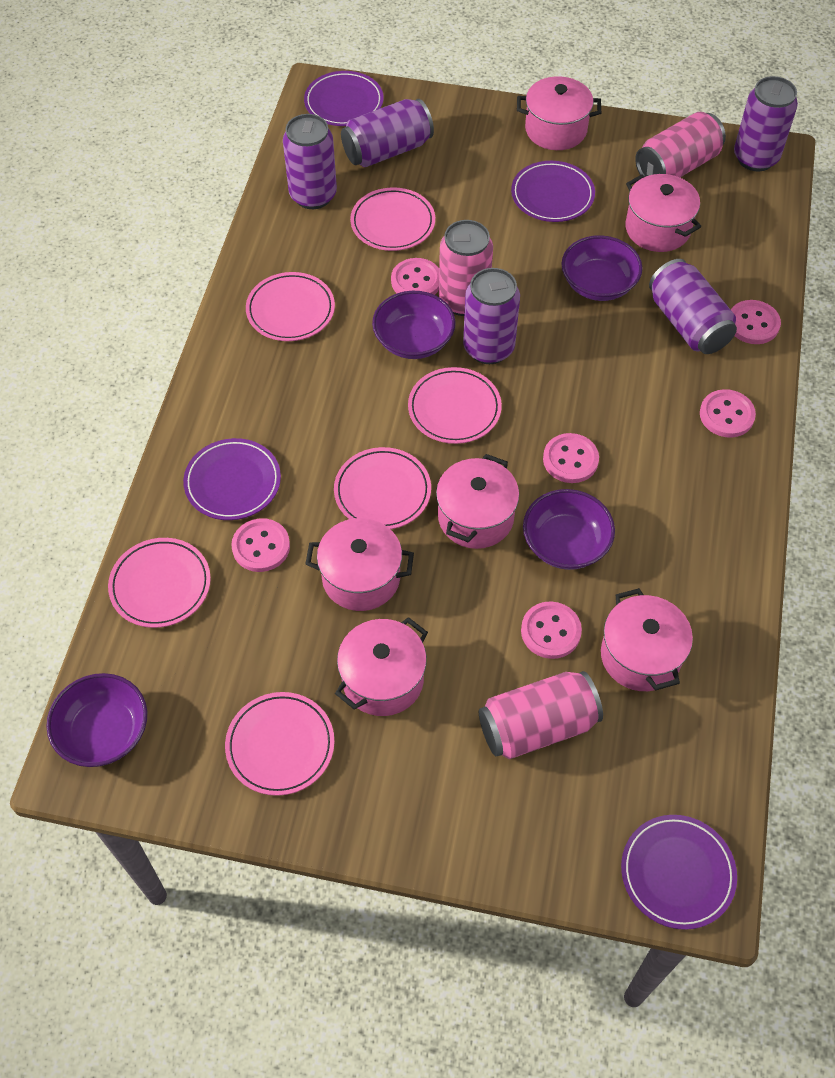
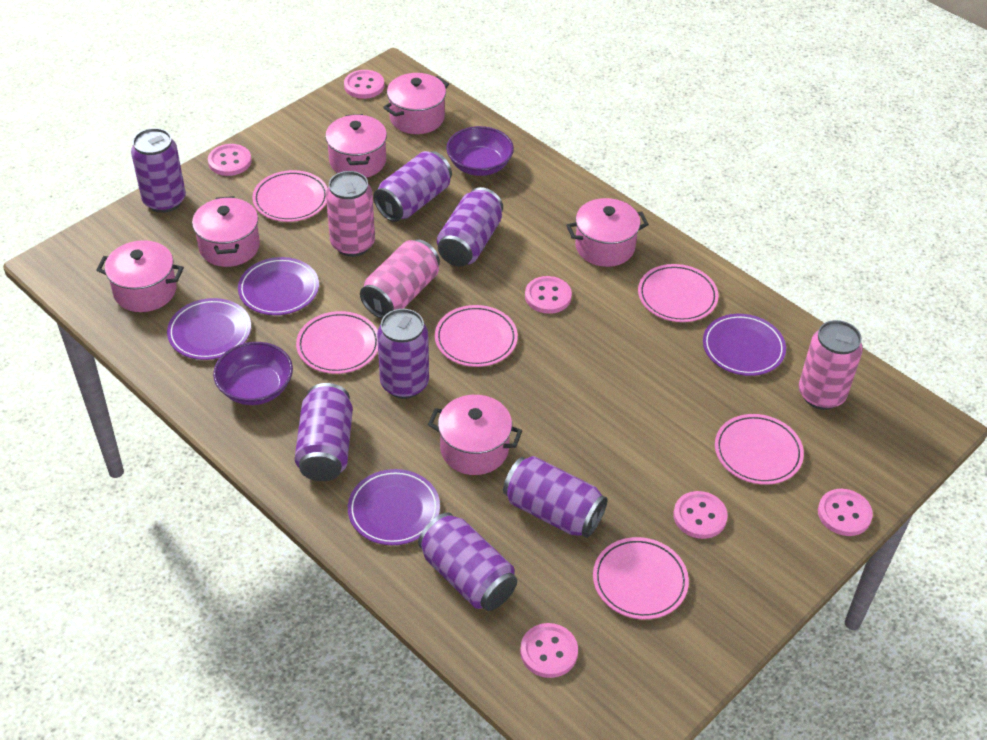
purple bowl: 4 -> 2
purple can: 5 -> 7

